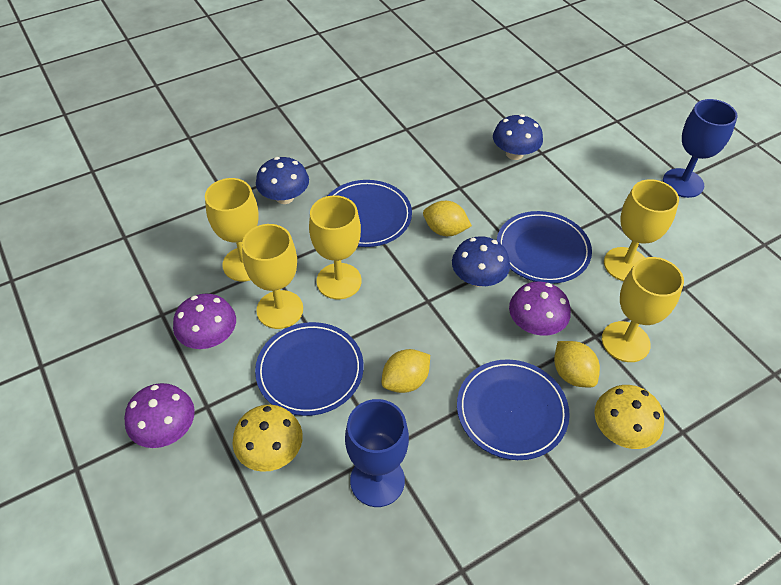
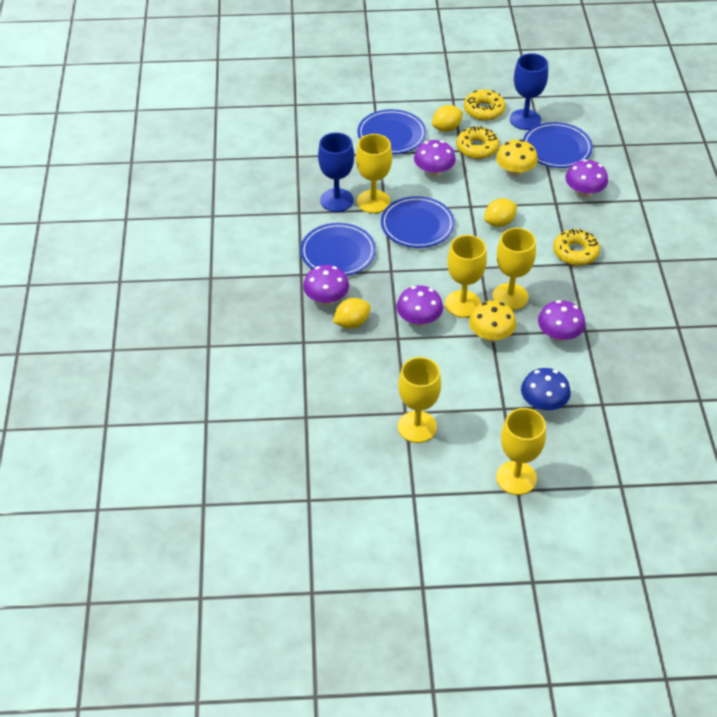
blue mushroom: 3 -> 1
purple mushroom: 3 -> 5
yellow donut: 0 -> 3

